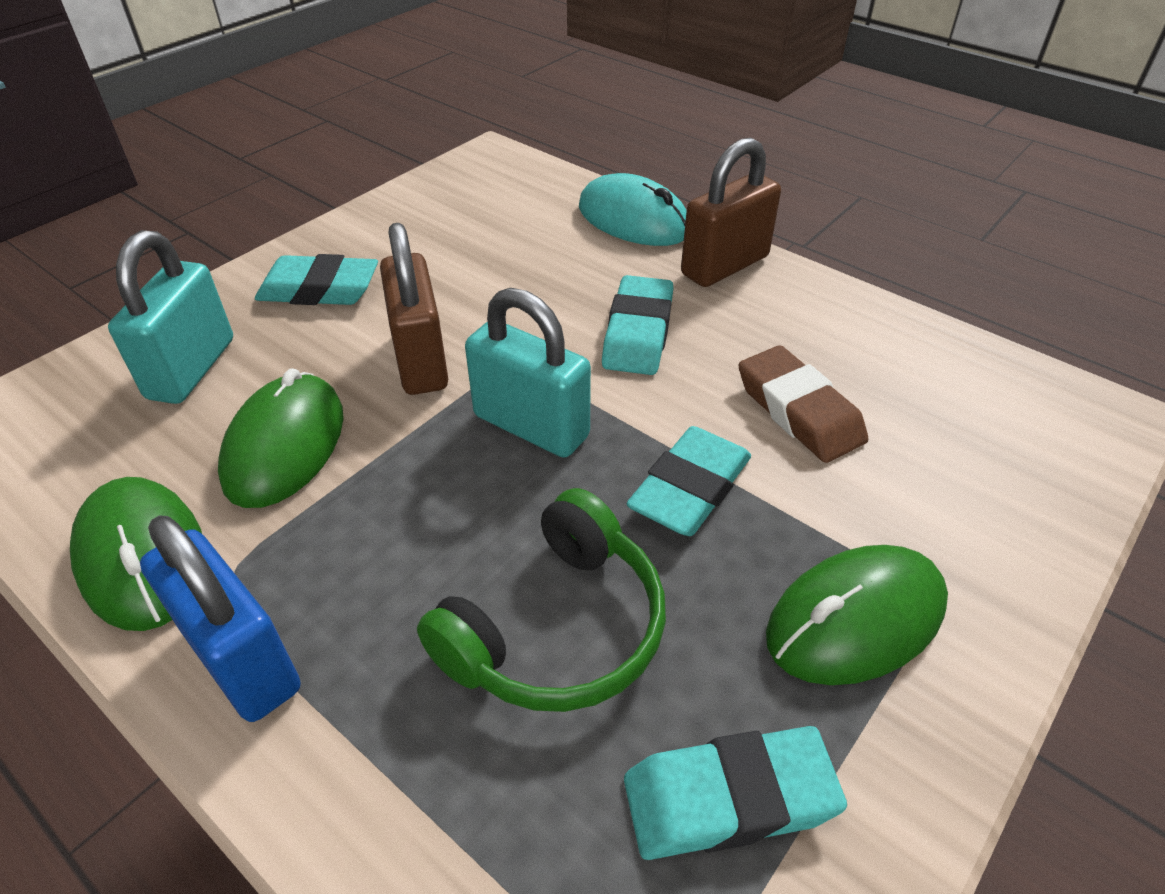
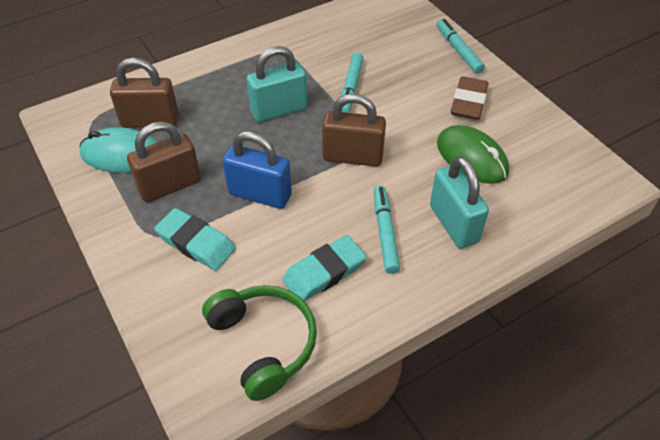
brown padlock: 2 -> 3
green mouse: 3 -> 1
turquoise eraser: 4 -> 2
turquoise marker: 0 -> 3

